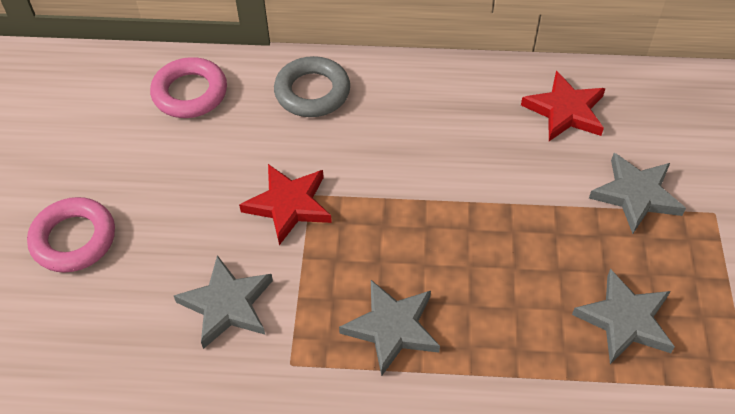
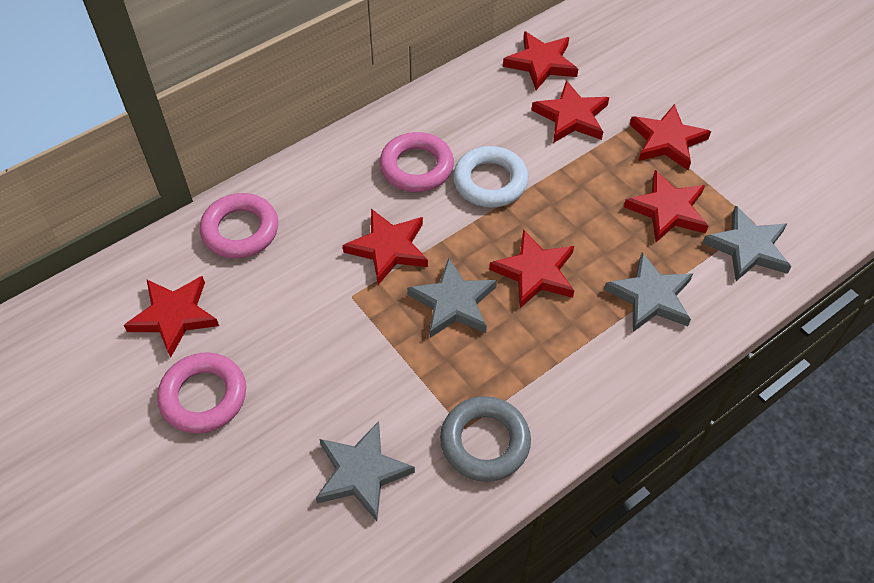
pink ring: 2 -> 3
red star: 2 -> 7
white ring: 0 -> 1

